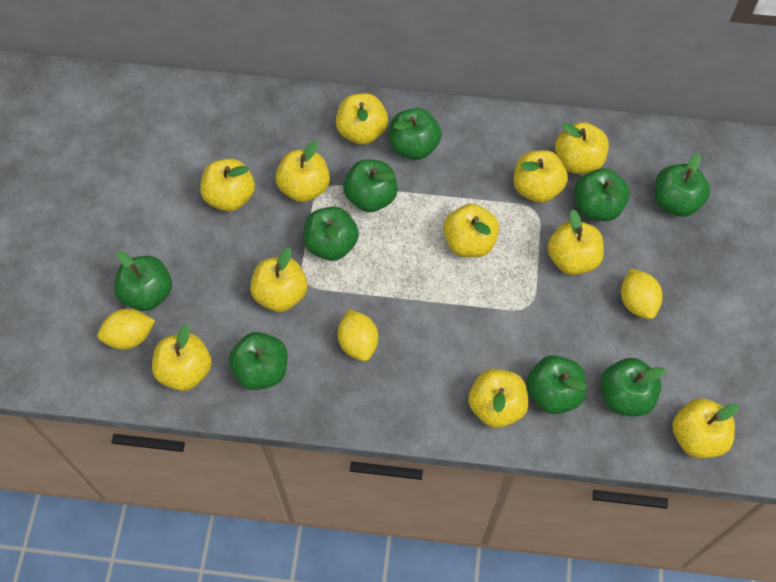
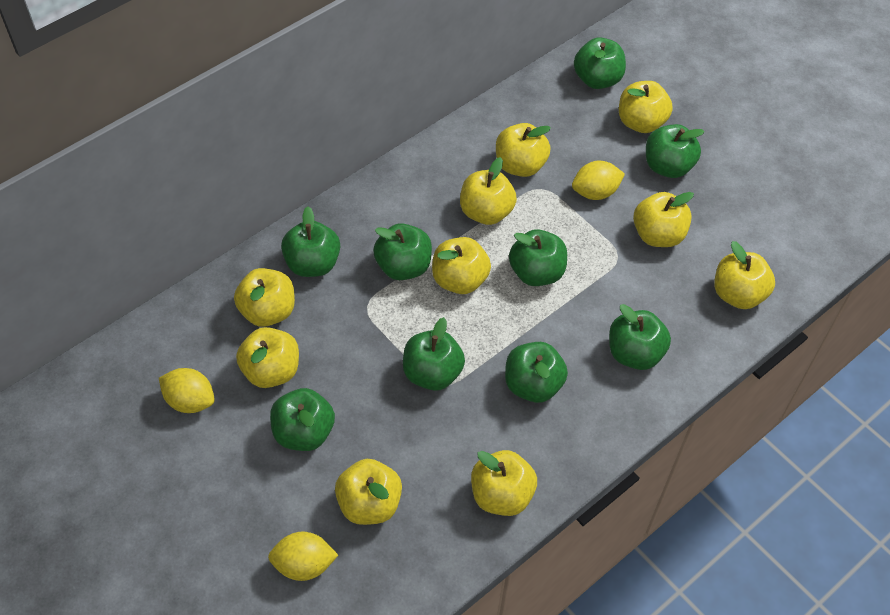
yellow apple: 11 -> 10

